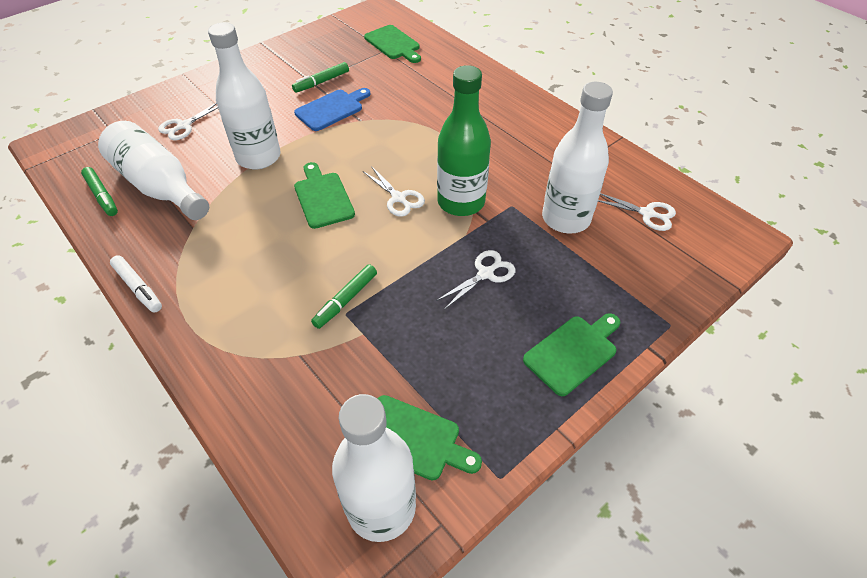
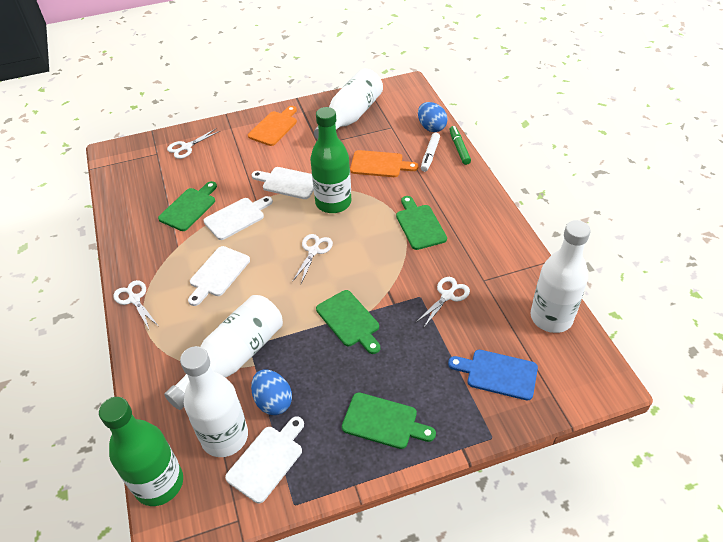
blue egg: 0 -> 2
green bottle: 1 -> 2
green marker: 3 -> 1
orange cutting board: 0 -> 2
white cutting board: 0 -> 4

